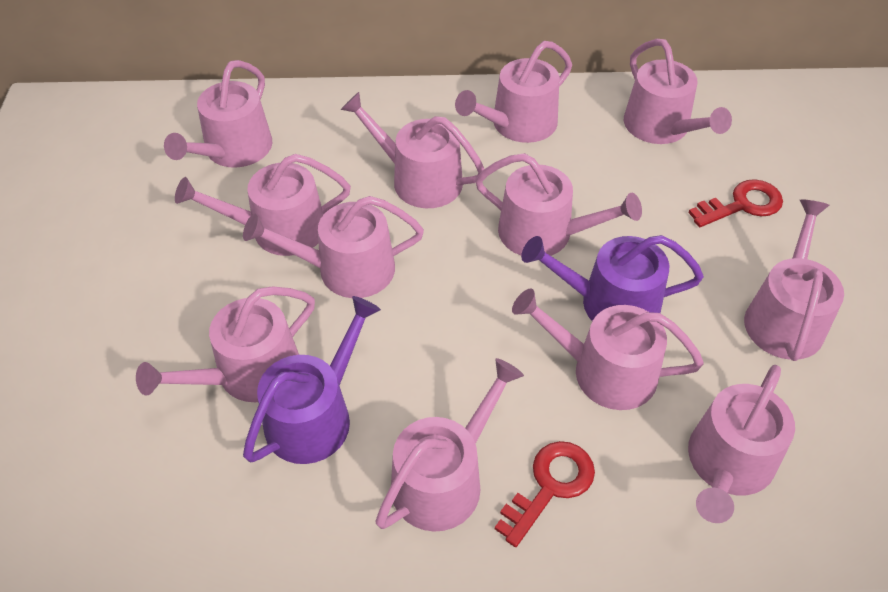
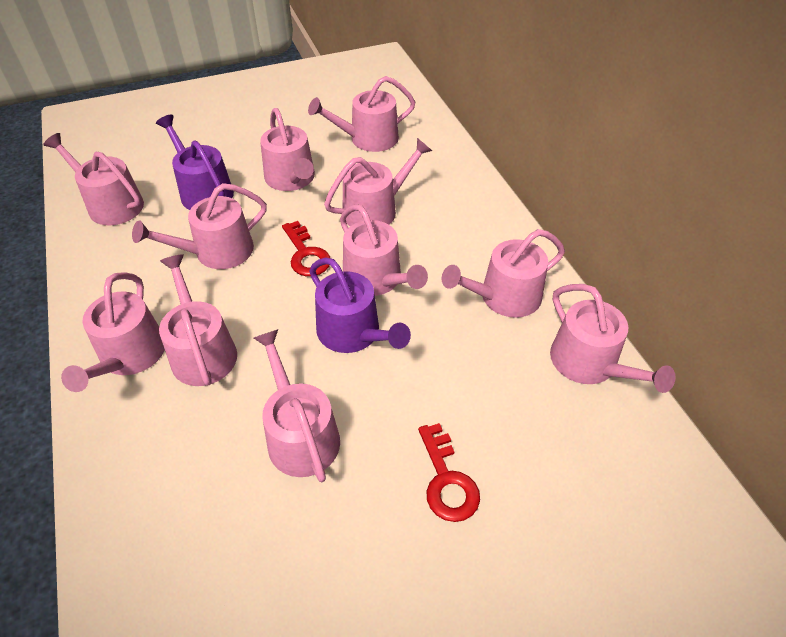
pink watering can: 12 -> 11

